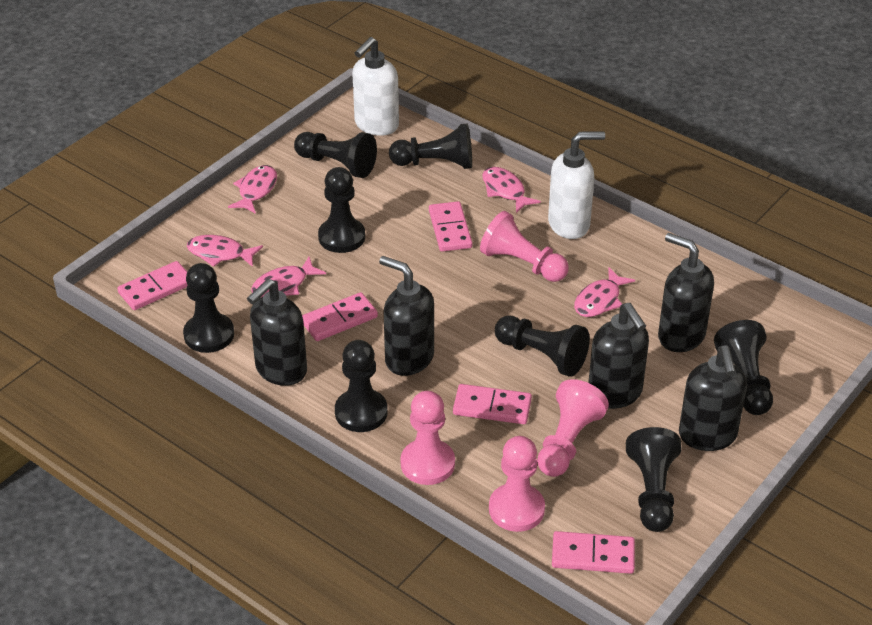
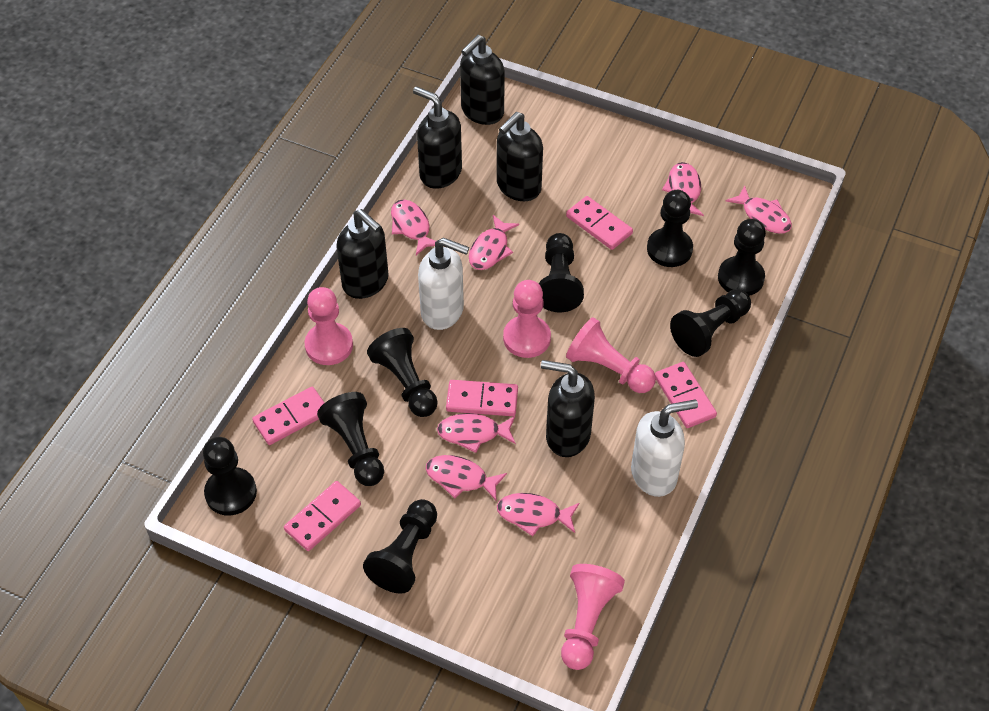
pink fish: 5 -> 7

